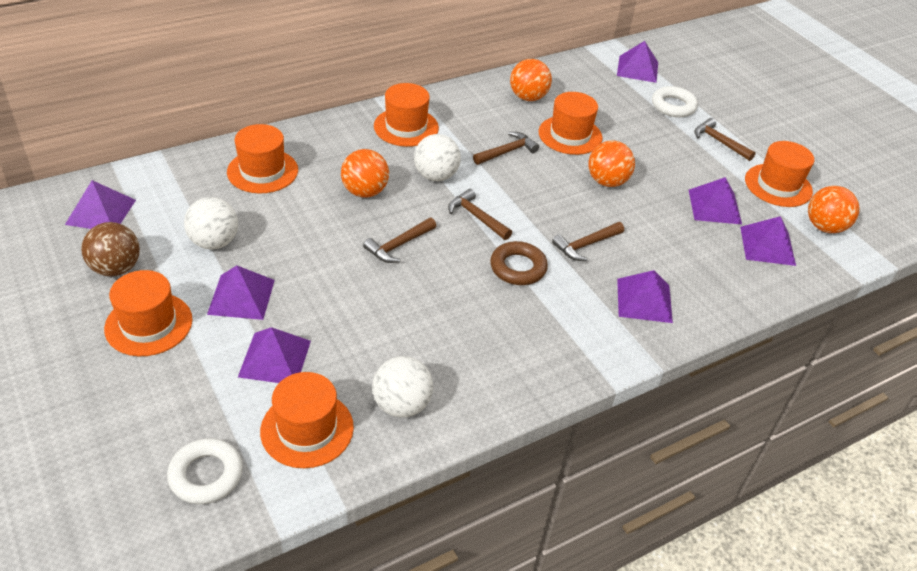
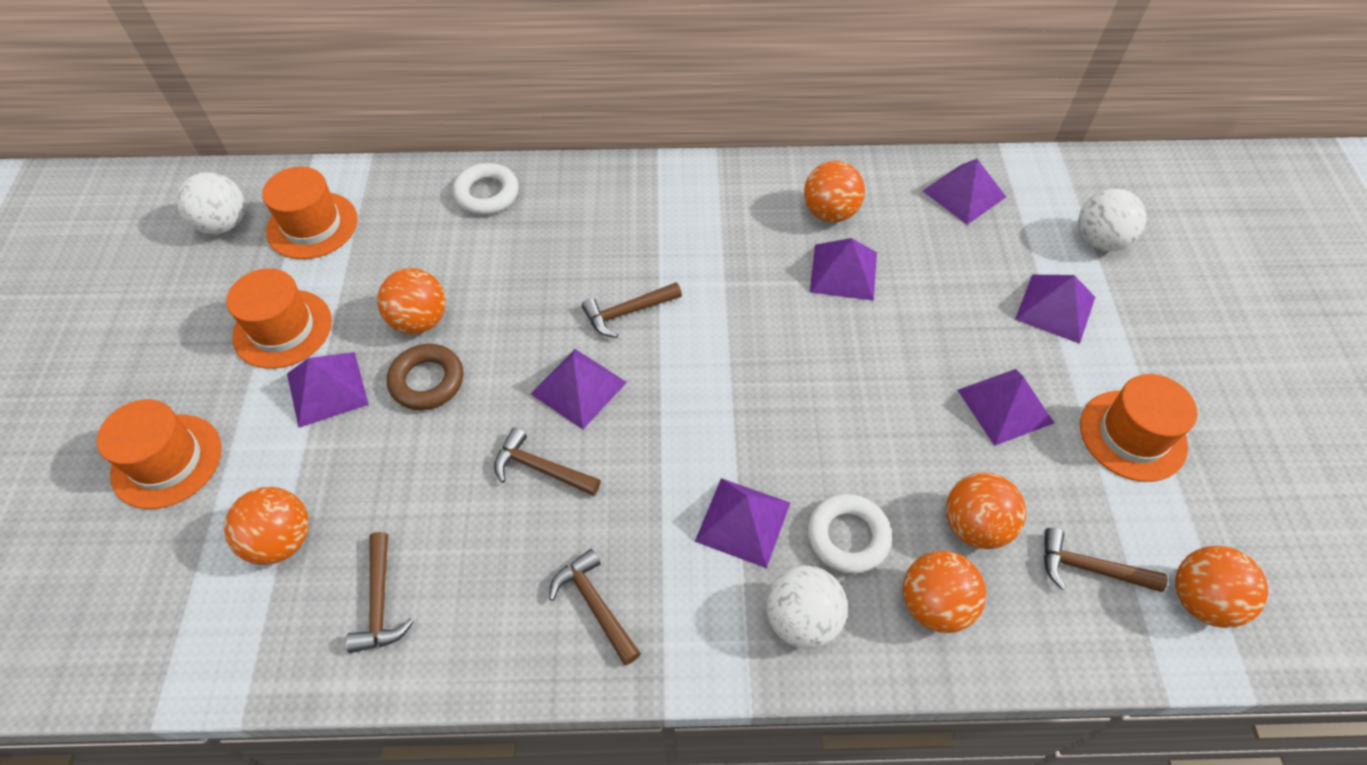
brown ball: 1 -> 0
orange ball: 4 -> 6
orange hat: 6 -> 4

